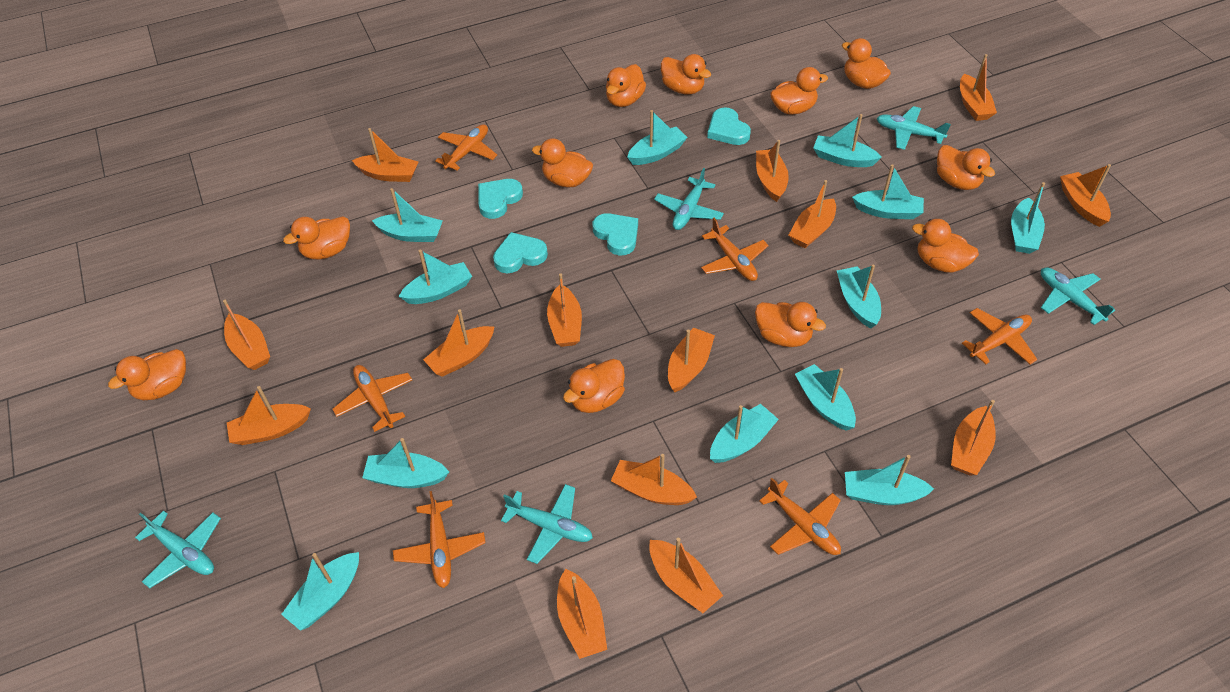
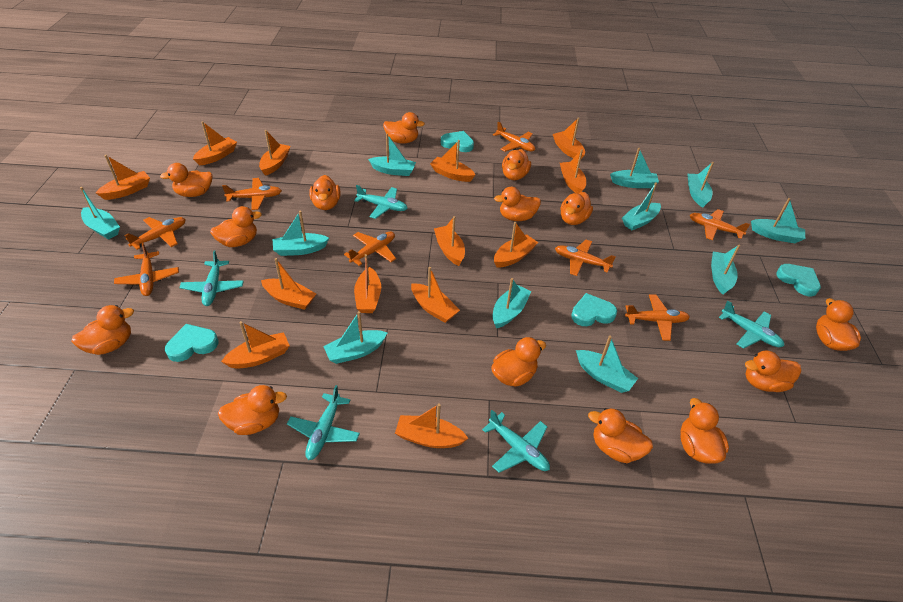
orange boat: 14 -> 13
orange duck: 11 -> 14
orange plane: 6 -> 8
turquoise boat: 12 -> 11

